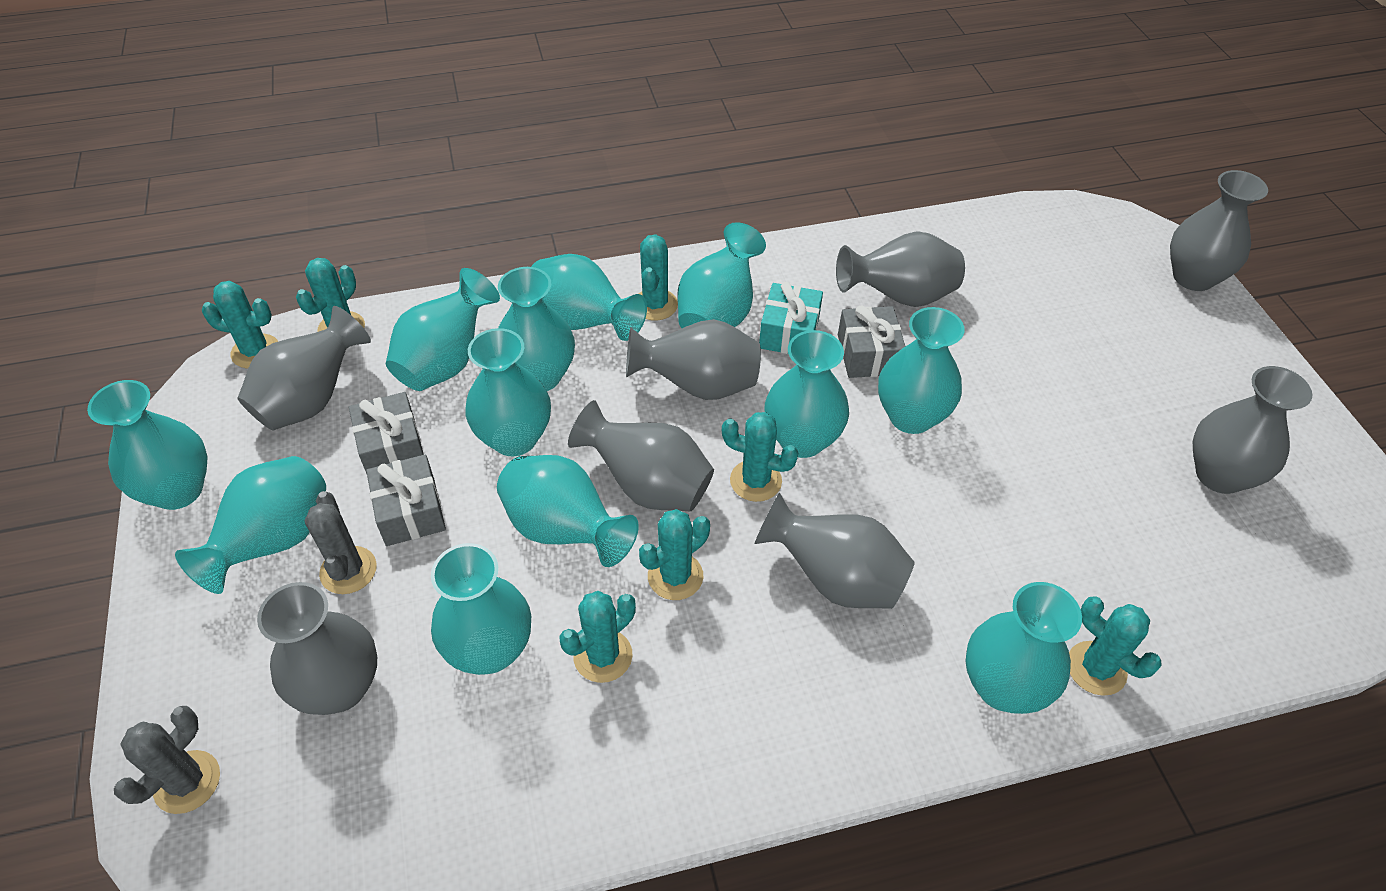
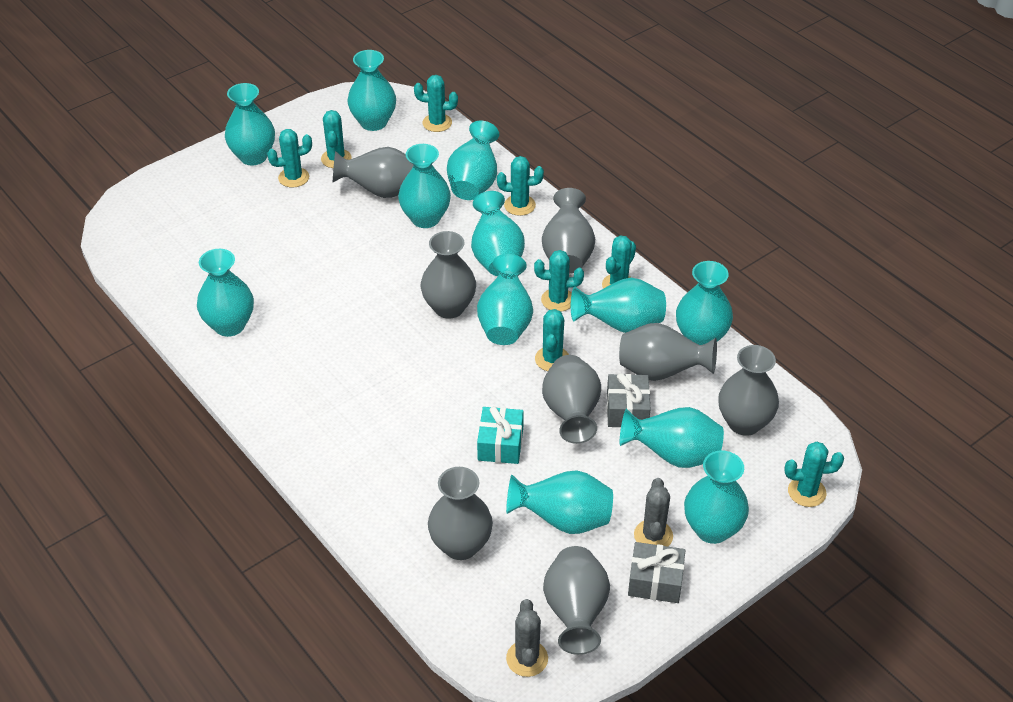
grey gift: 3 -> 2
turquoise cactus: 7 -> 8

